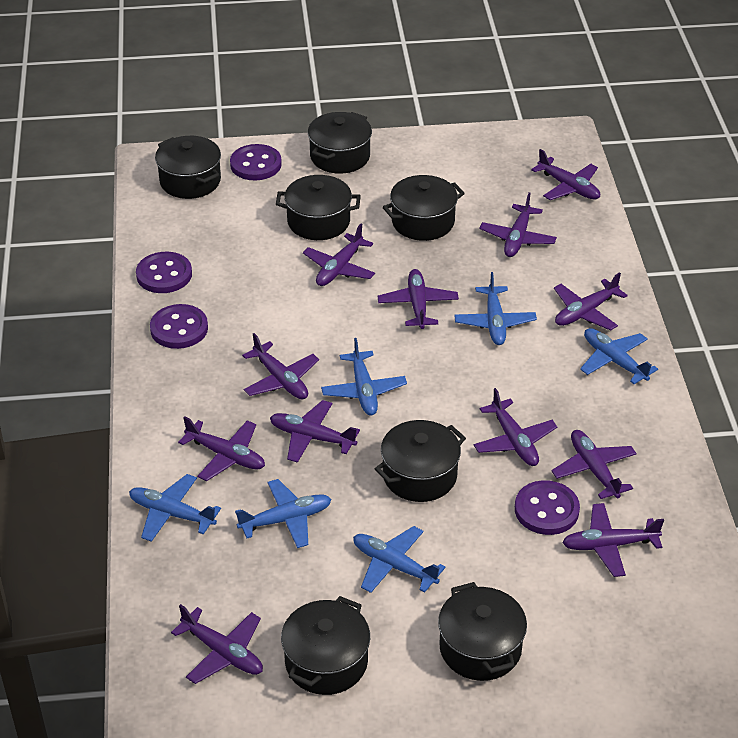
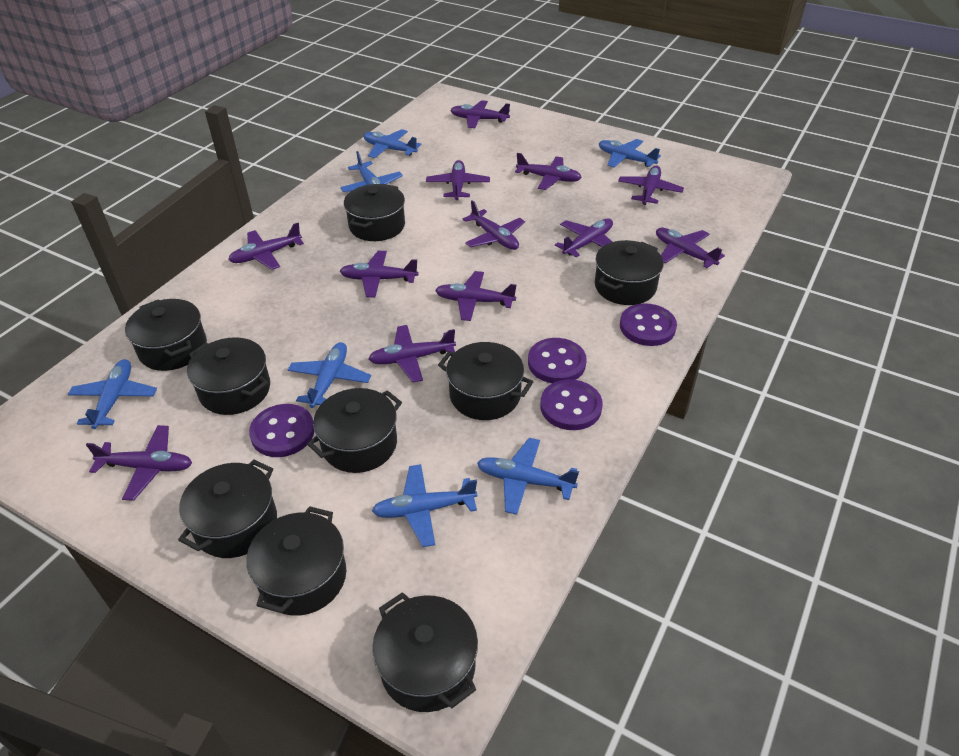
black pot: 7 -> 9
blue plane: 6 -> 7

